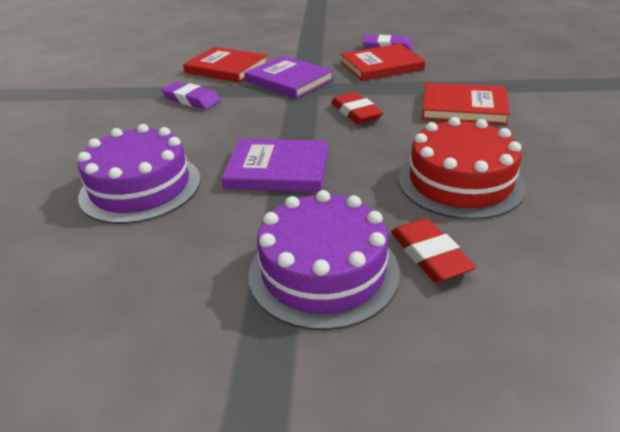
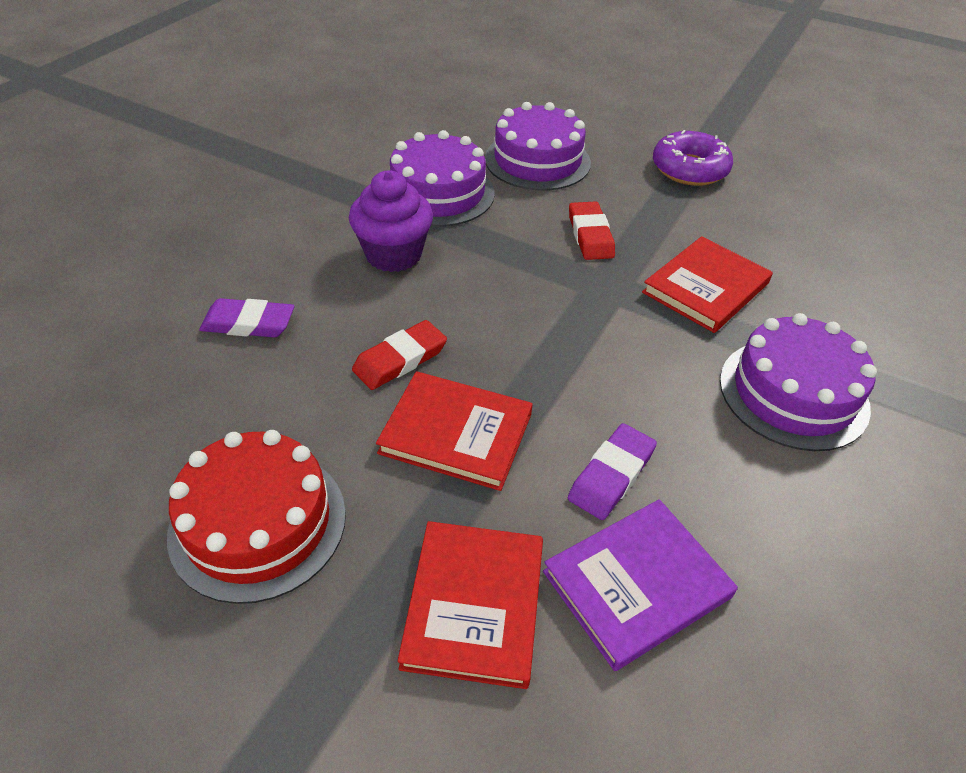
purple book: 2 -> 1
purple cake: 2 -> 3
purple cupcake: 0 -> 1
purple donut: 0 -> 1

